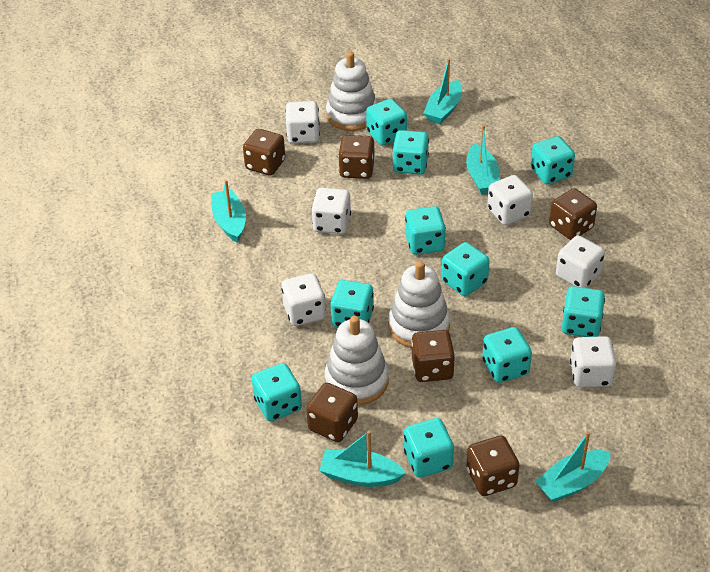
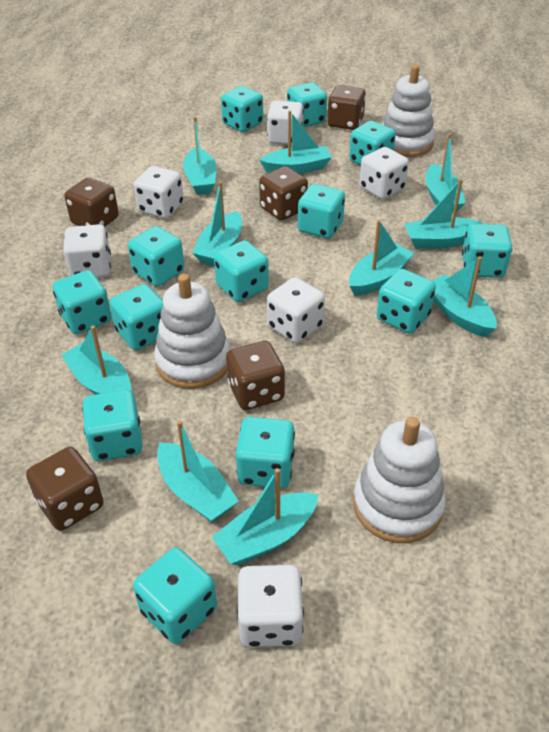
brown dice: 6 -> 5
turquoise boat: 5 -> 10
turquoise dice: 10 -> 13

